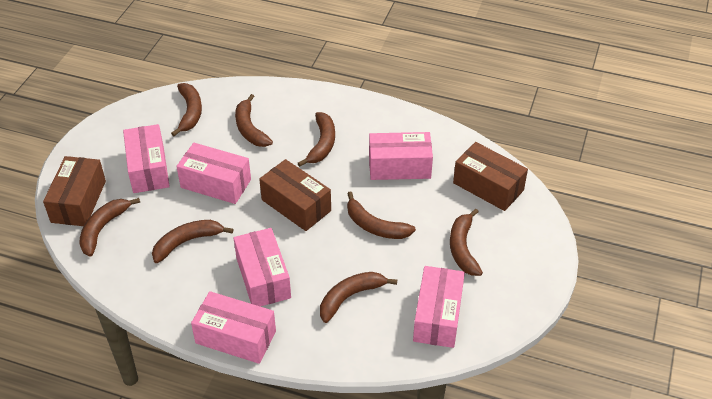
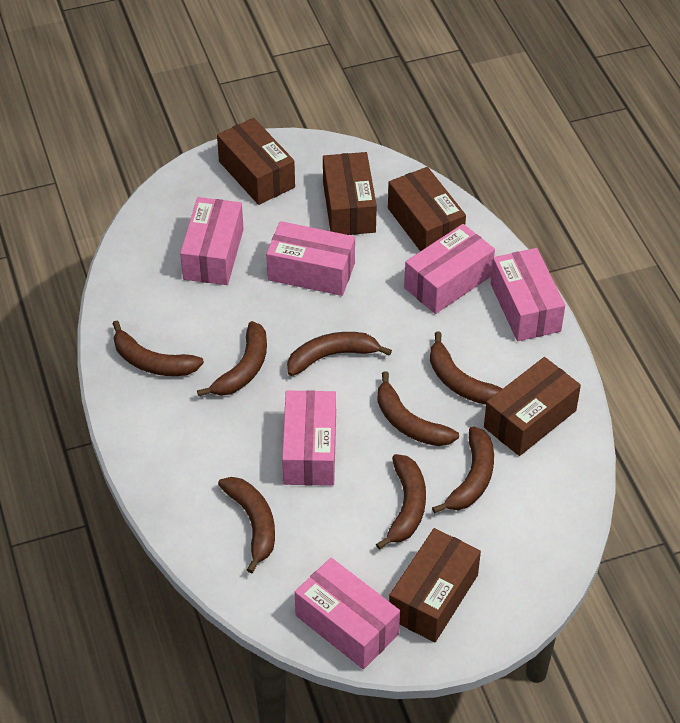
brown box: 3 -> 5

